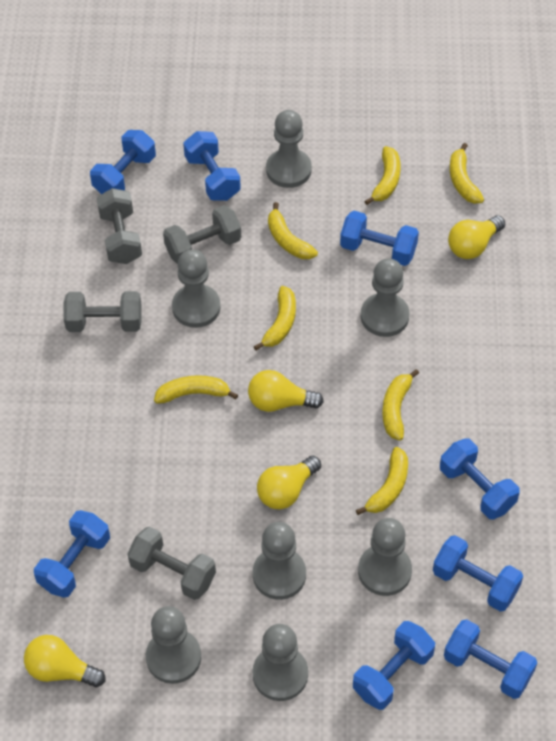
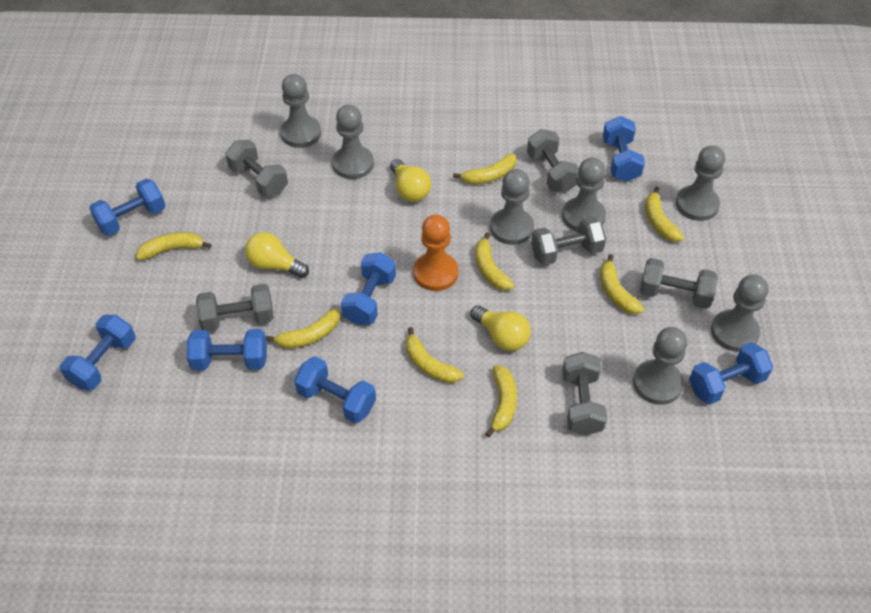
blue dumbbell: 8 -> 7
grey dumbbell: 4 -> 6
orange pawn: 0 -> 1
yellow banana: 7 -> 8
yellow light bulb: 4 -> 3

